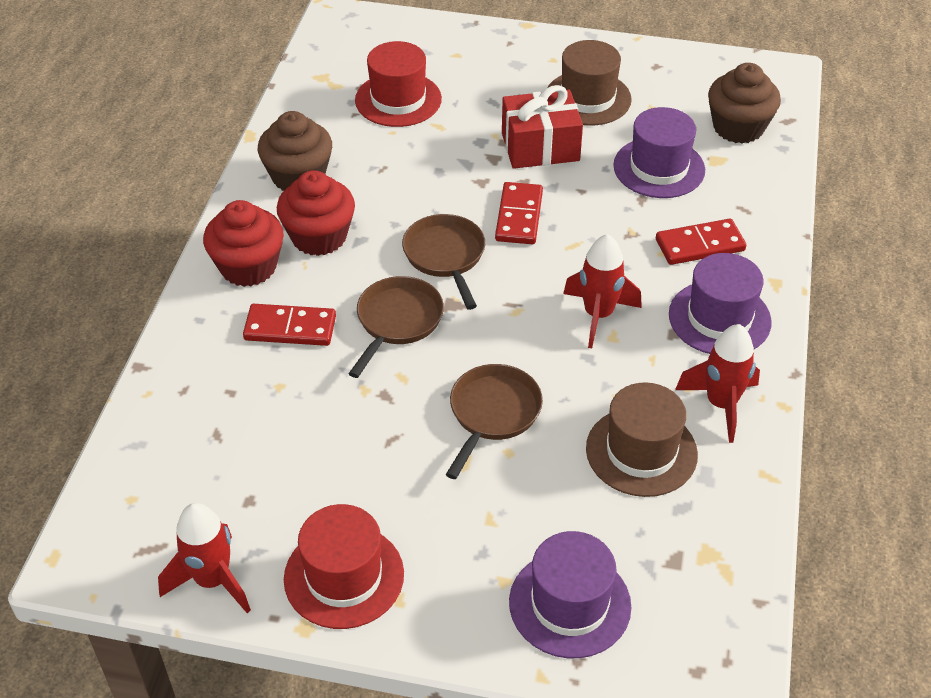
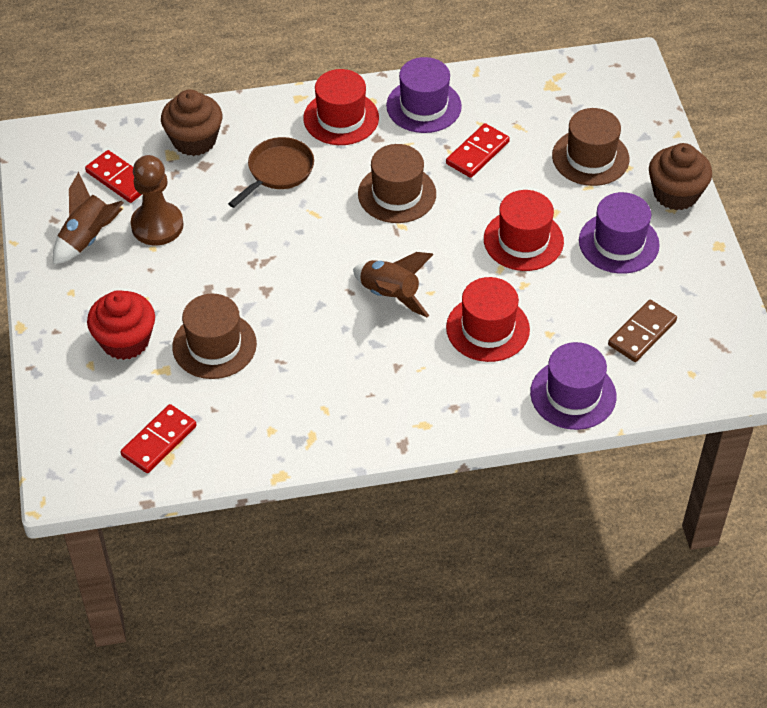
brown domino: 0 -> 1
brown hat: 2 -> 3
brown pan: 3 -> 1
brown pawn: 0 -> 1
brown rocket: 0 -> 2
red cupcake: 2 -> 1
red gift: 1 -> 0
red hat: 2 -> 3
red rocket: 3 -> 0

